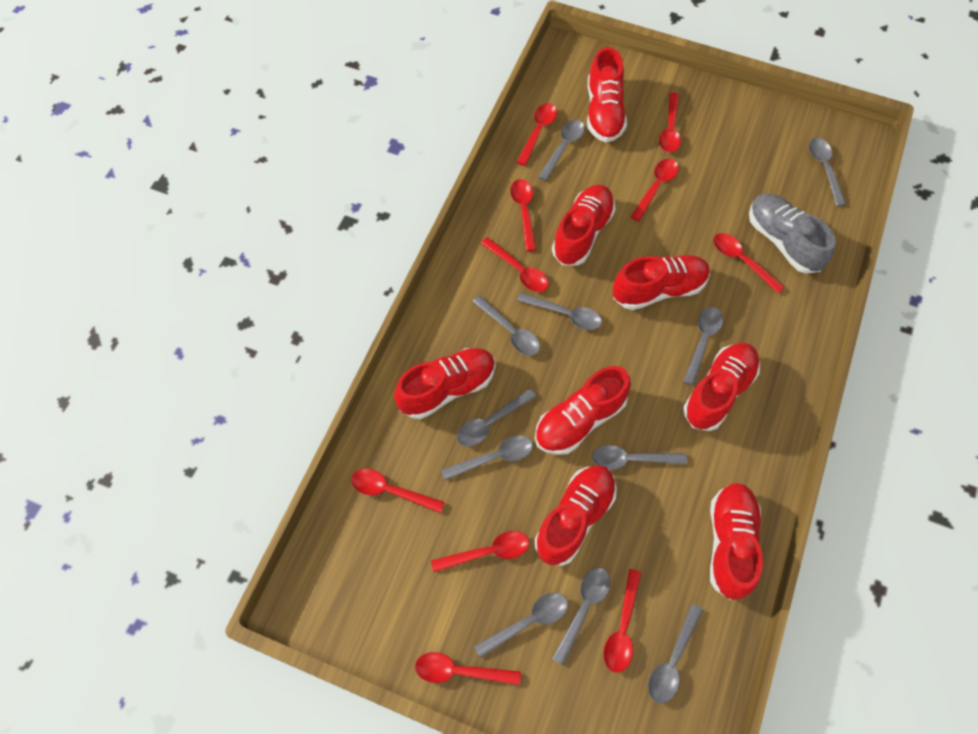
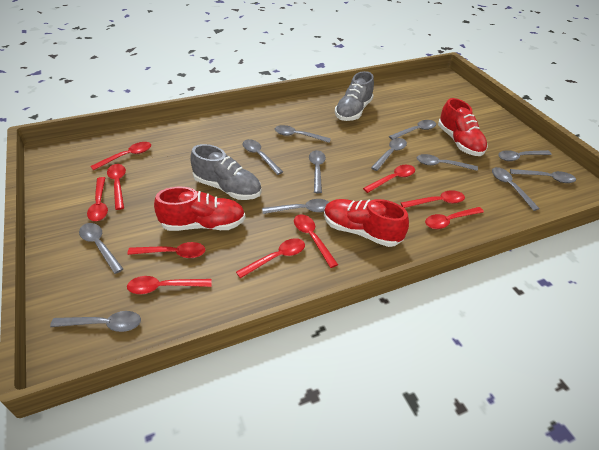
grey shoe: 1 -> 2
grey spoon: 11 -> 12
red shoe: 8 -> 3

